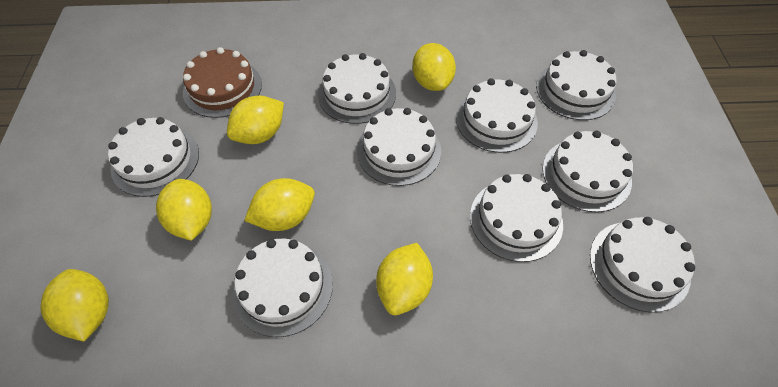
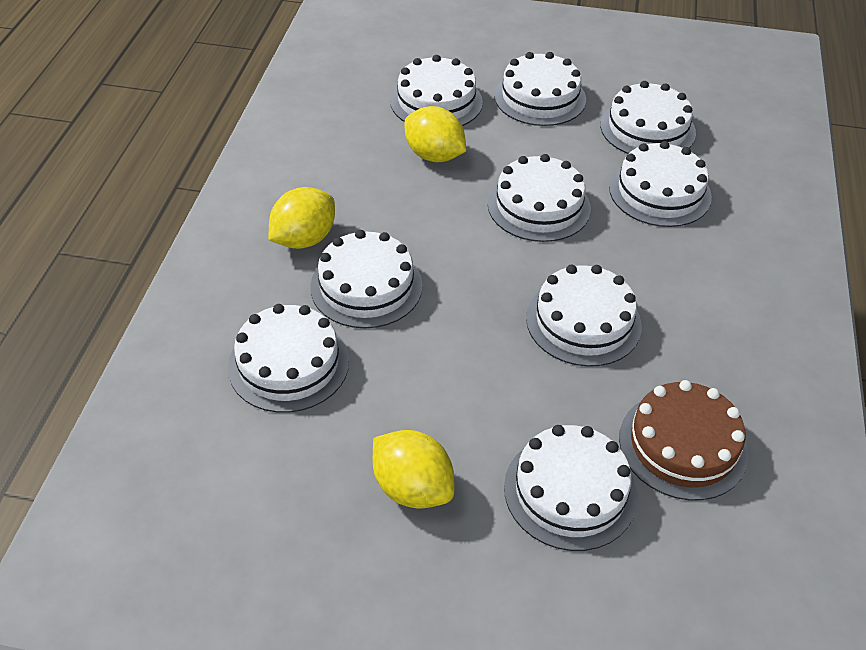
yellow lemon: 6 -> 3

